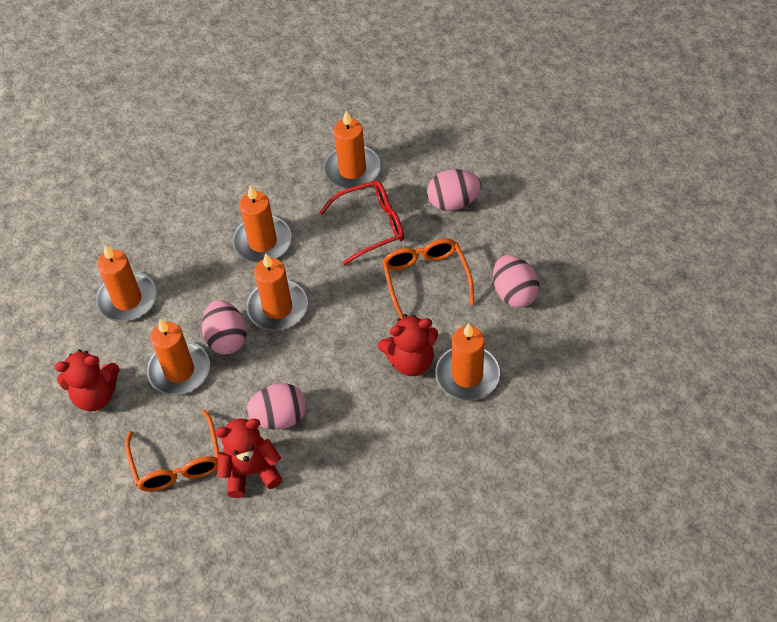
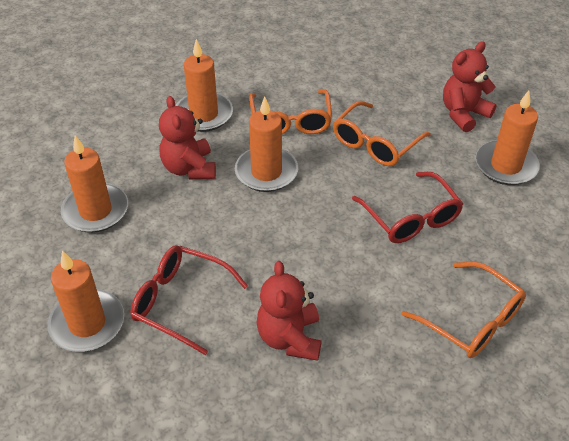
orange candle: 6 -> 5
orange glasses: 2 -> 3
pink egg: 4 -> 0
red glasses: 1 -> 2

